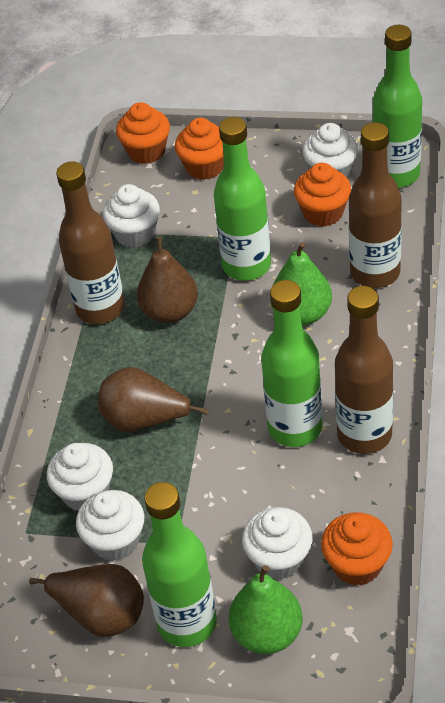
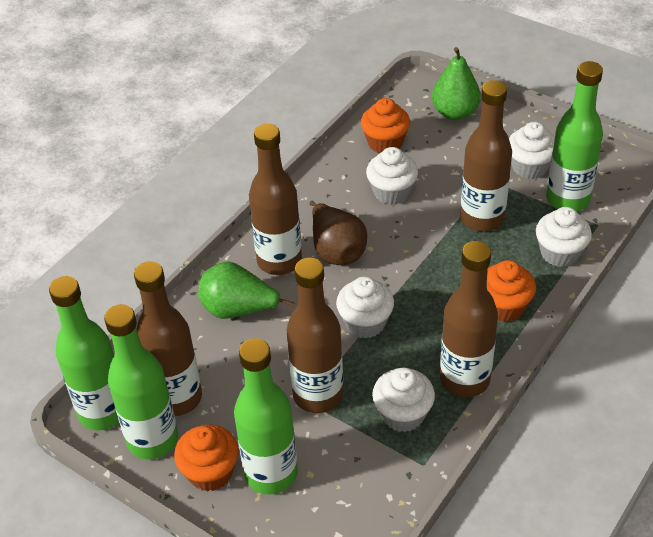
brown bottle: 3 -> 5
brown pear: 3 -> 1
orange cupcake: 4 -> 3

